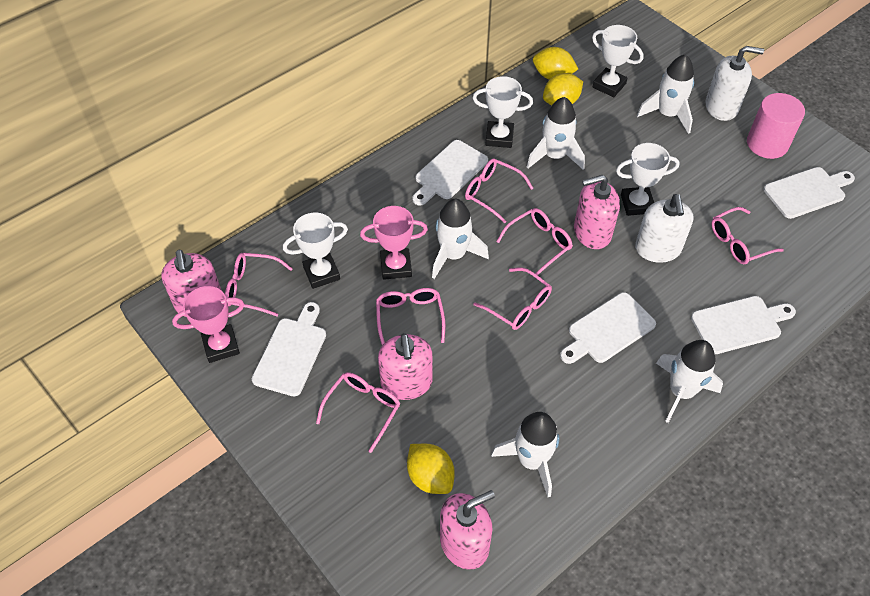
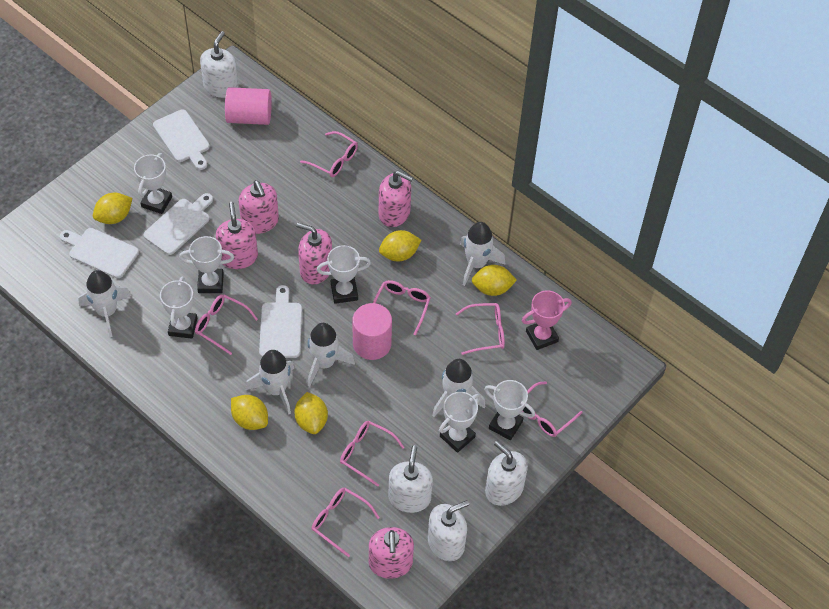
pink cylinder: 1 -> 2
pink soap dispenser: 4 -> 5
pink trophy: 2 -> 1
white cutting board: 5 -> 4
white soap dispenser: 2 -> 4
white trophy: 4 -> 6
yellow lemon: 3 -> 5

